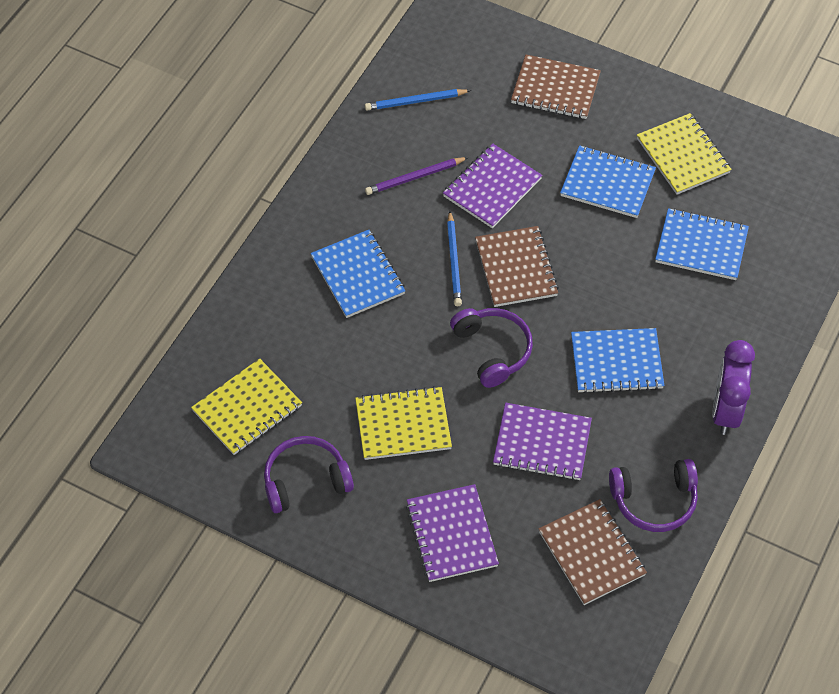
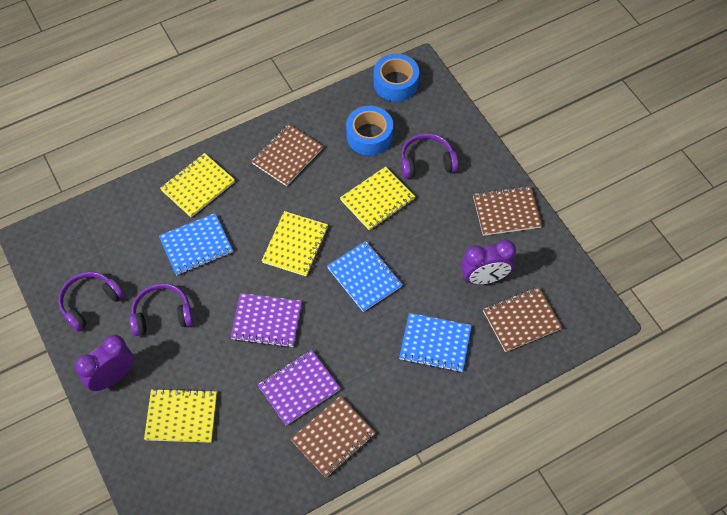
blue notebook: 4 -> 3
blue pencil: 2 -> 0
blue tape: 0 -> 2
brown notebook: 3 -> 4
purple clock: 1 -> 2
purple notebook: 3 -> 2
purple pencil: 1 -> 0
yellow notebook: 3 -> 4

